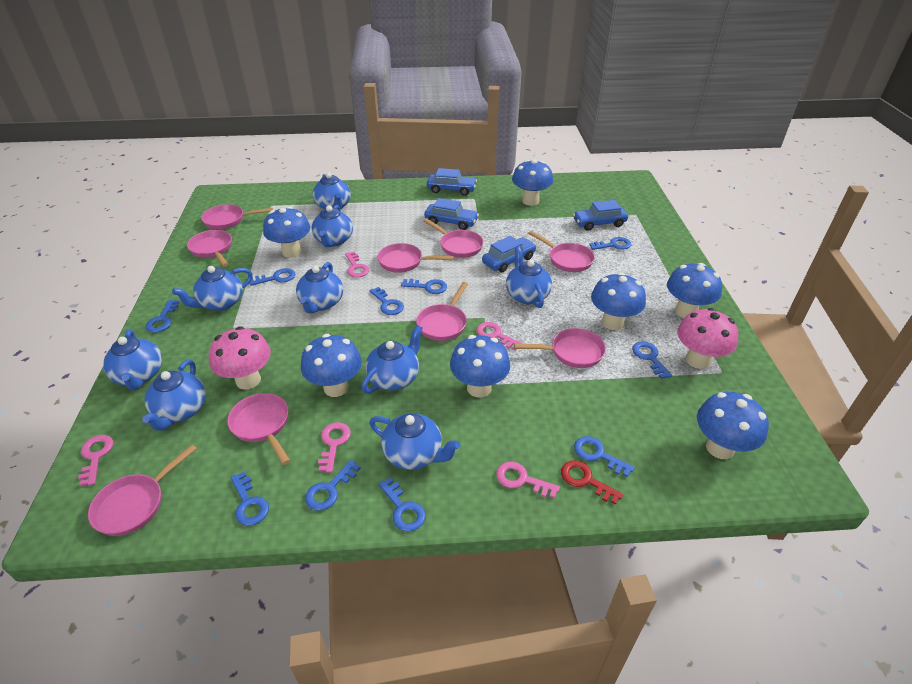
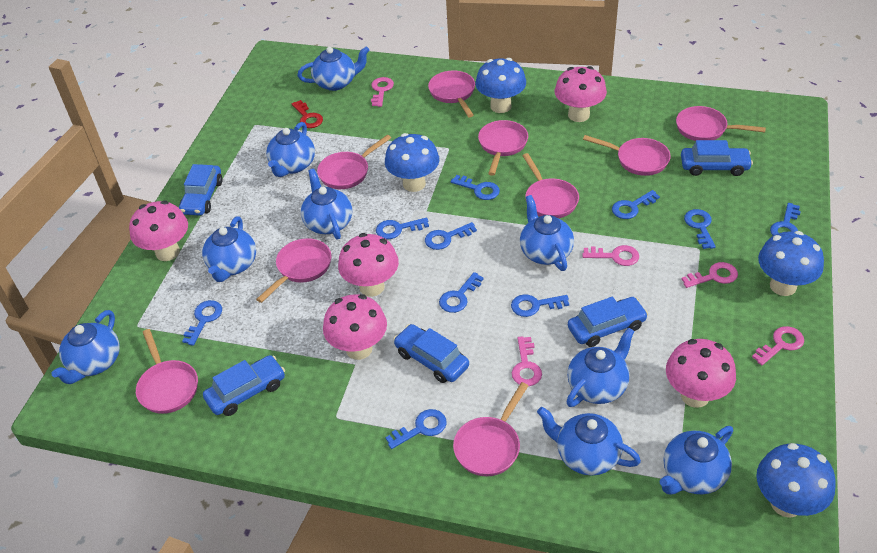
blue car: 4 -> 5
blue mushroom: 7 -> 4
pink mushroom: 2 -> 5

